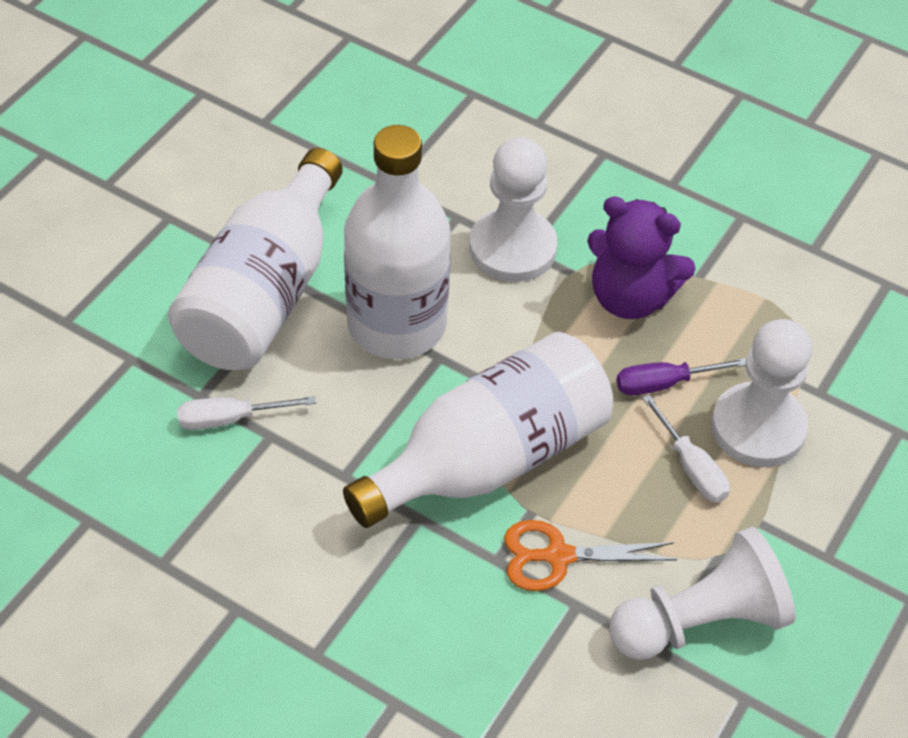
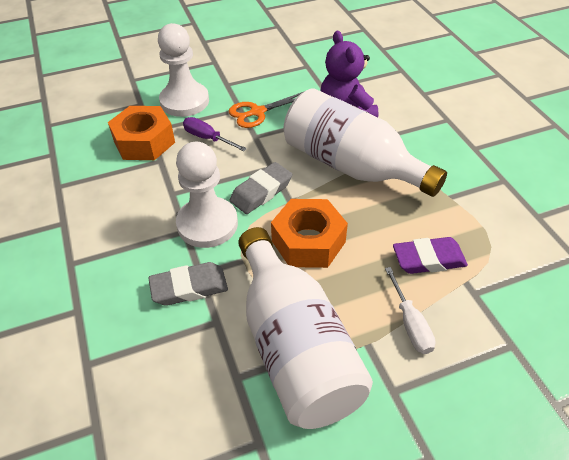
grey eraser: 0 -> 2
orange nut: 0 -> 2
purple eraser: 0 -> 1
white bottle: 3 -> 2
white pawn: 3 -> 2
white screwdriver: 2 -> 1

